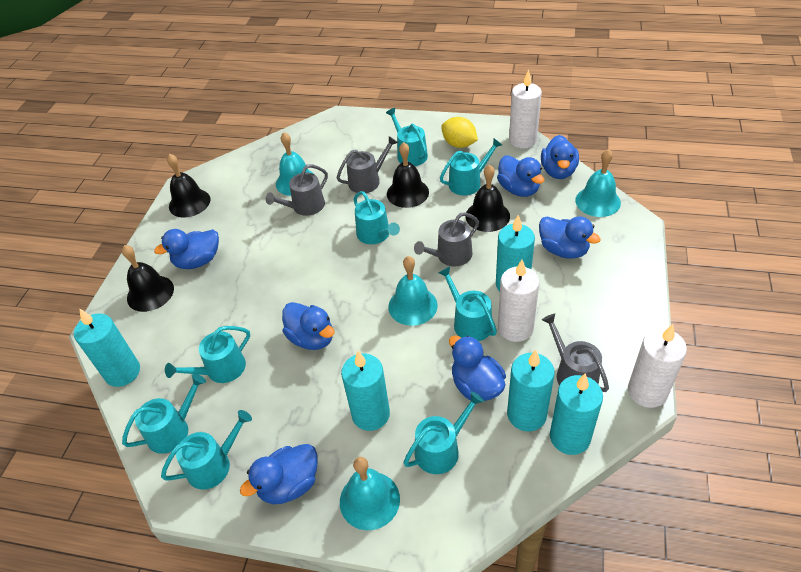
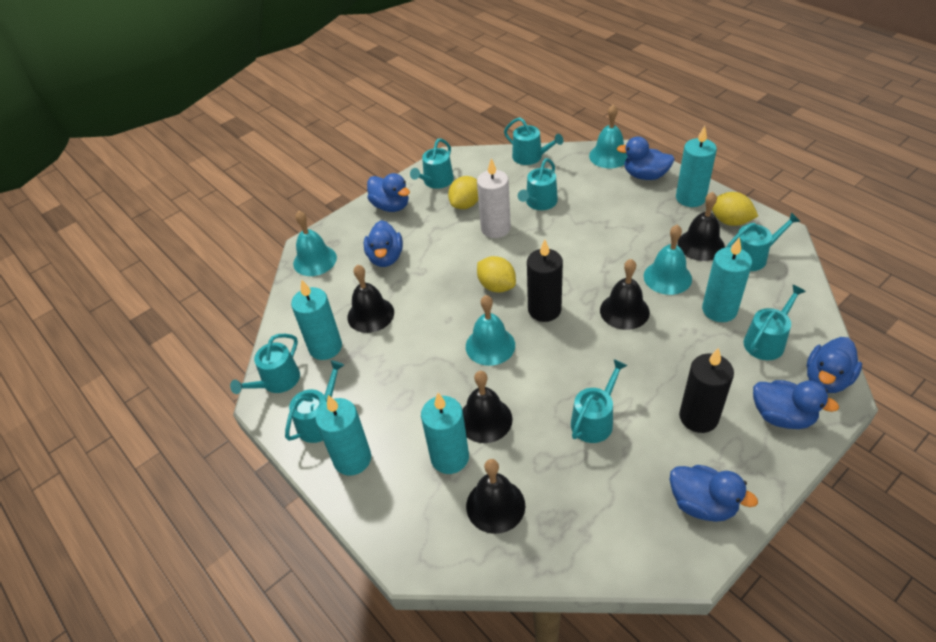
black bell: 4 -> 5
black candle: 0 -> 2
blue duck: 7 -> 6
grey watering can: 4 -> 0
white candle: 3 -> 1
yellow lemon: 1 -> 3

